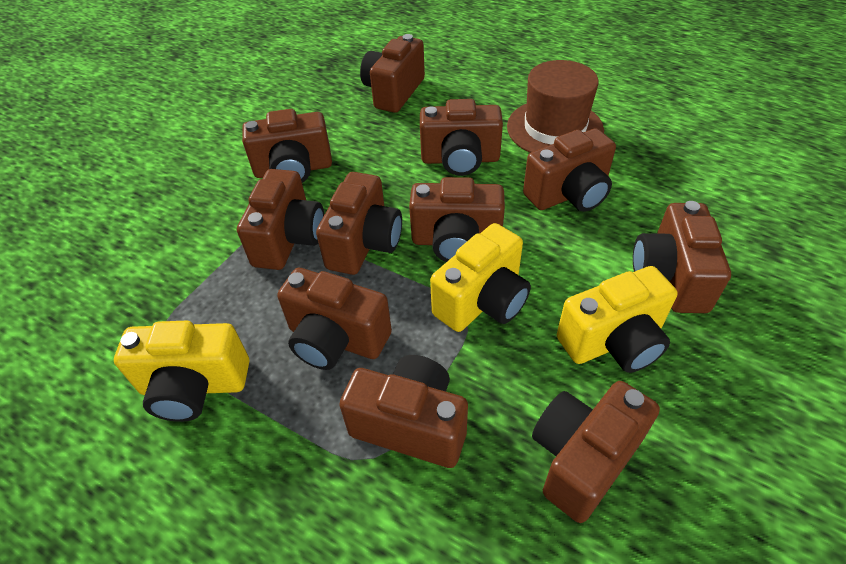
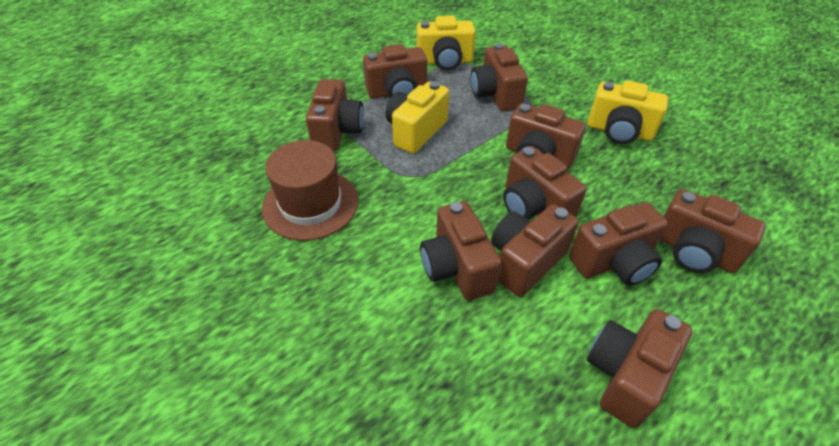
brown camera: 11 -> 10

